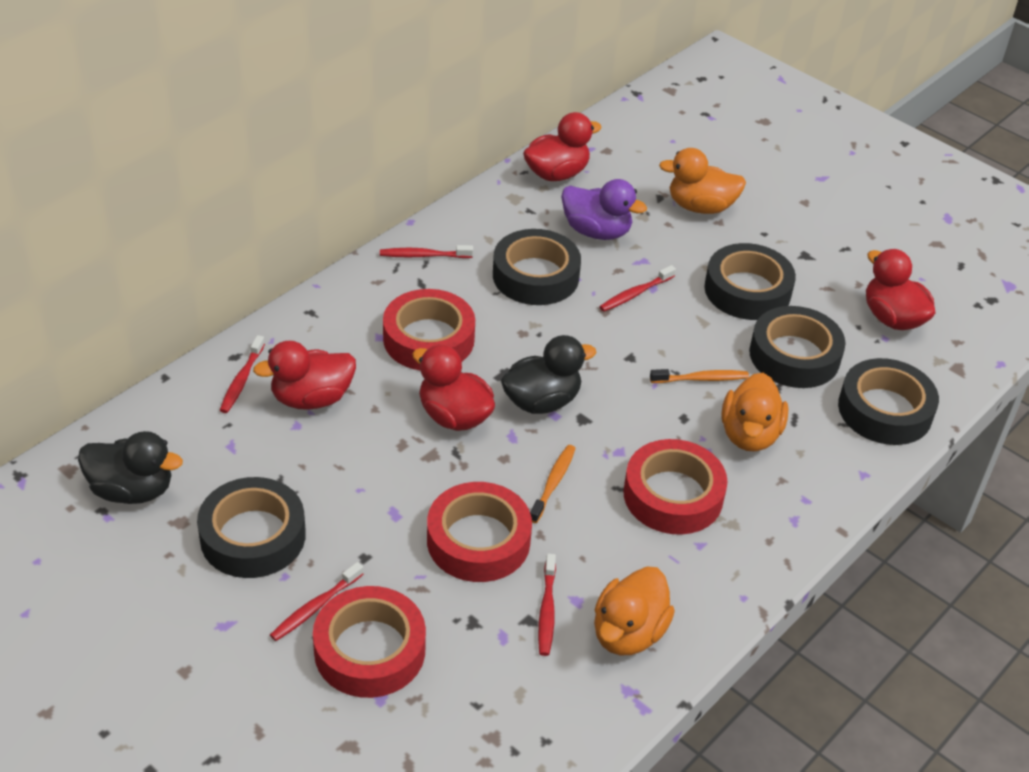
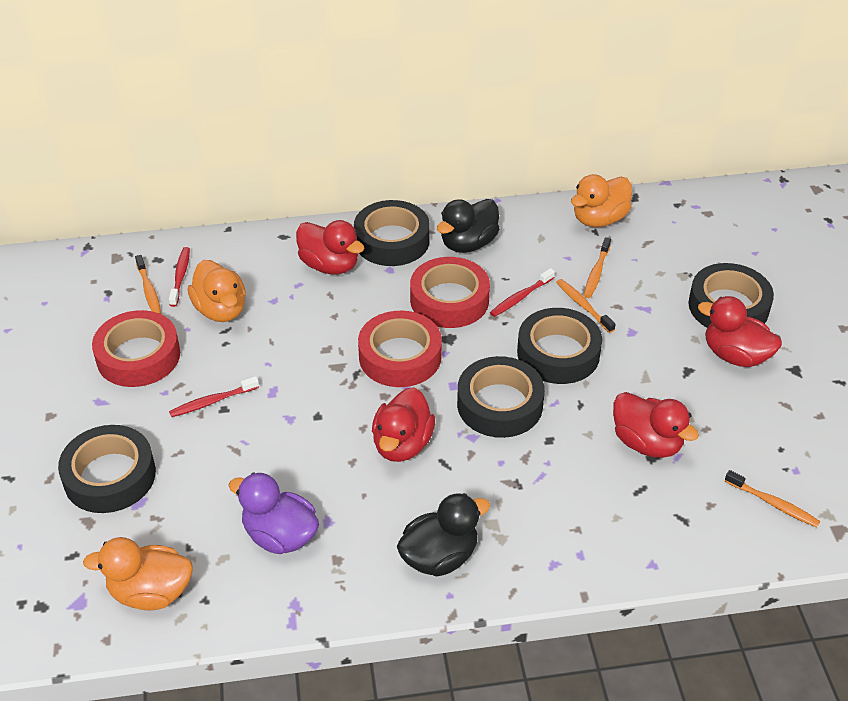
orange toothbrush: 2 -> 4
red tape: 4 -> 3
red toothbrush: 5 -> 3

